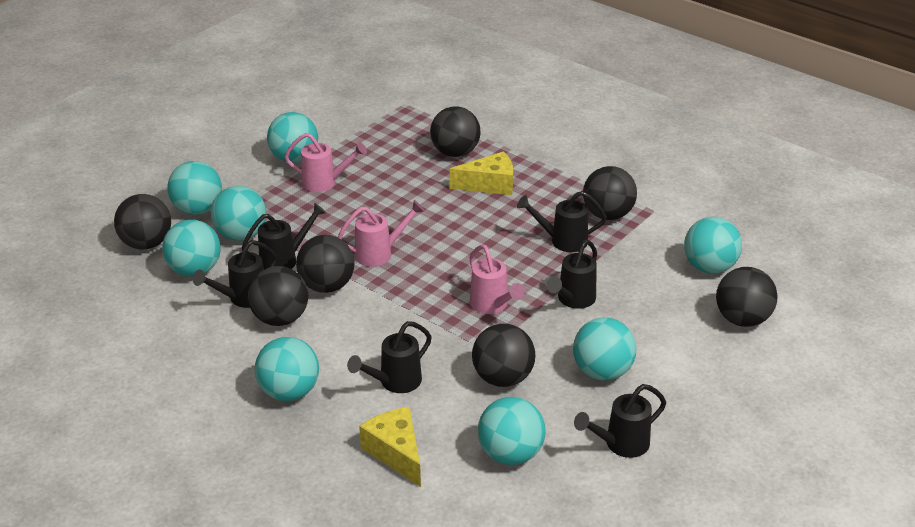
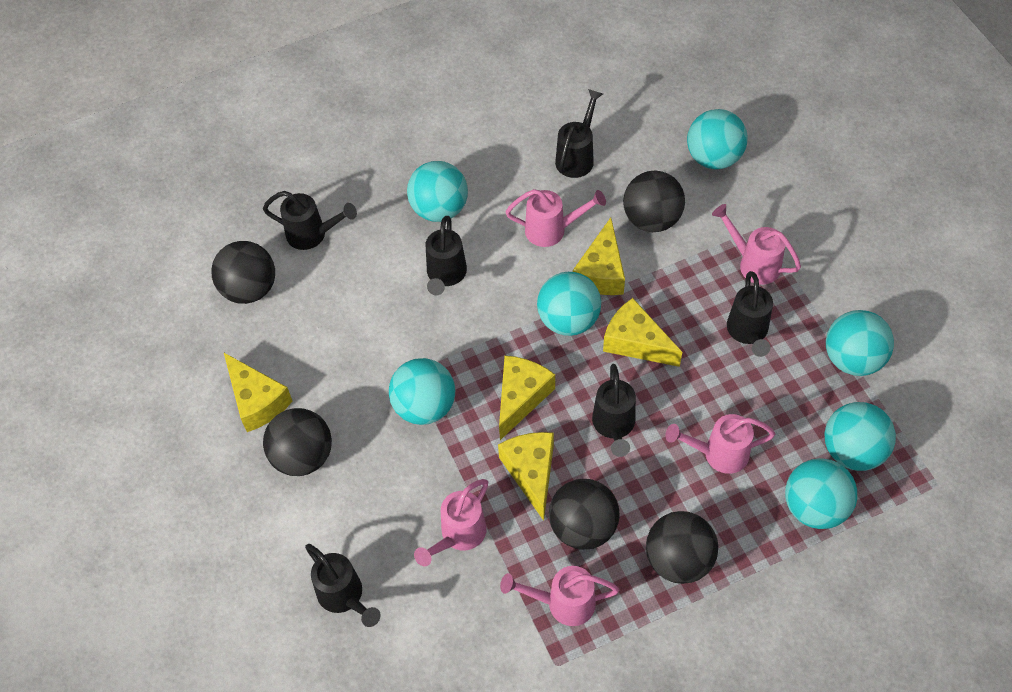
black ball: 7 -> 5
pink watering can: 3 -> 5
turquoise ball: 8 -> 7
yellow cheese: 2 -> 5

